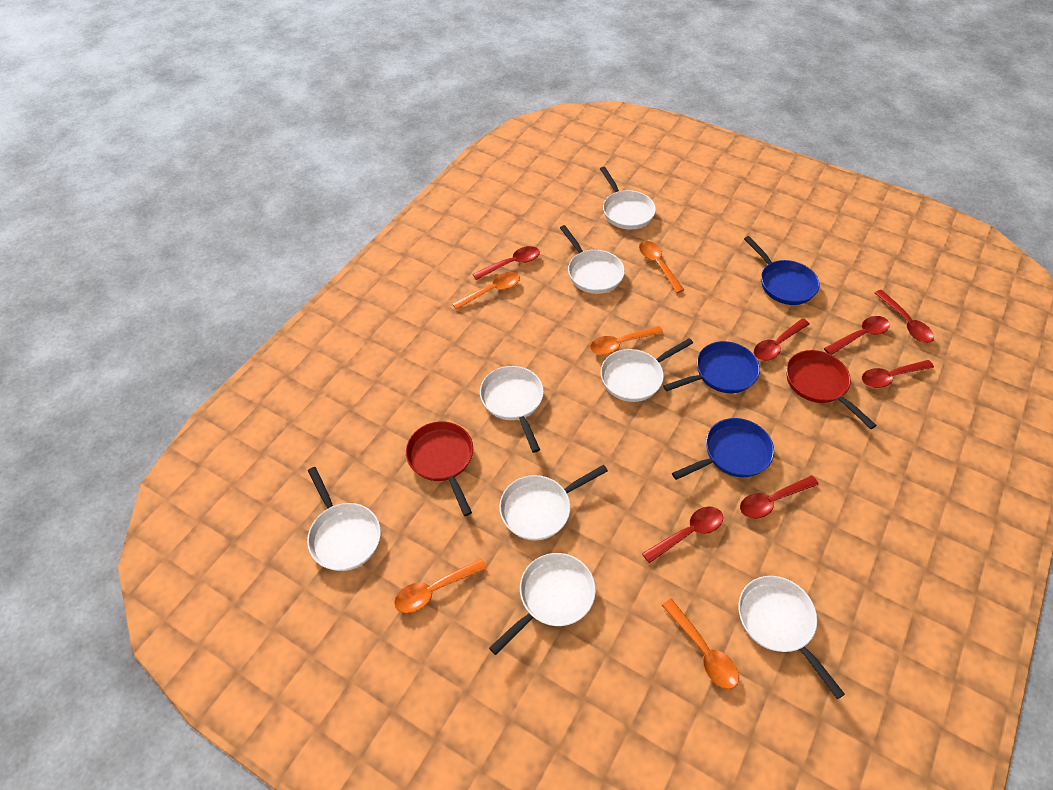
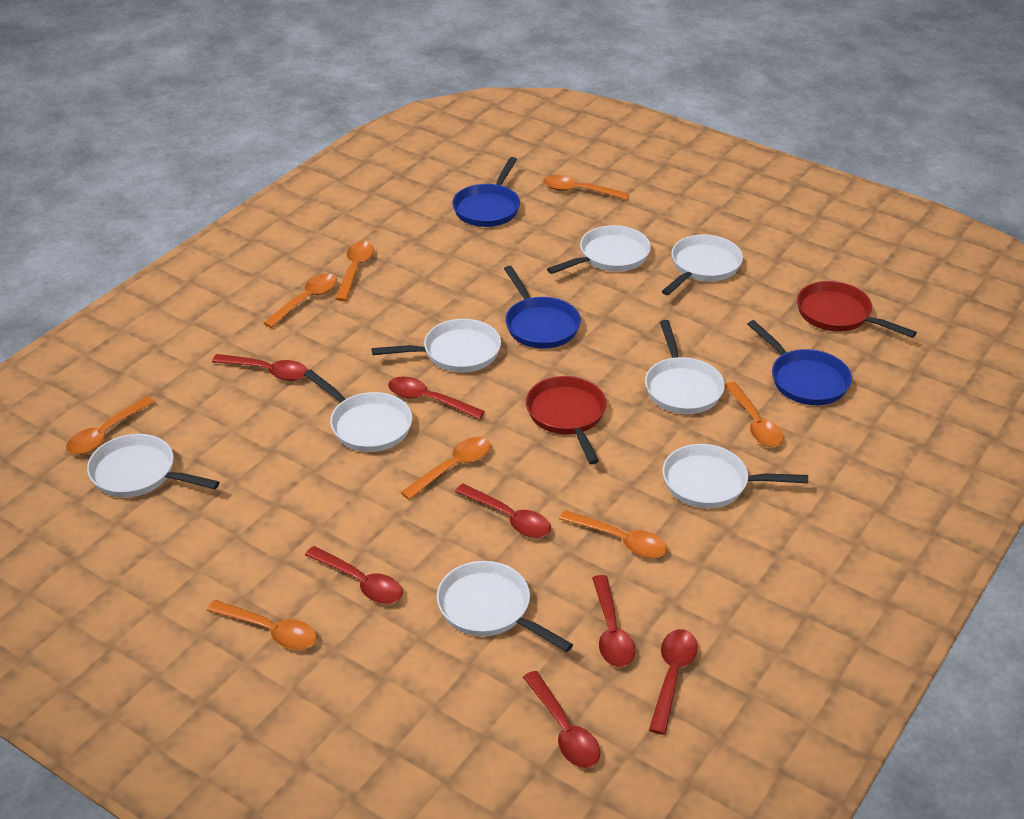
orange spoon: 5 -> 8

